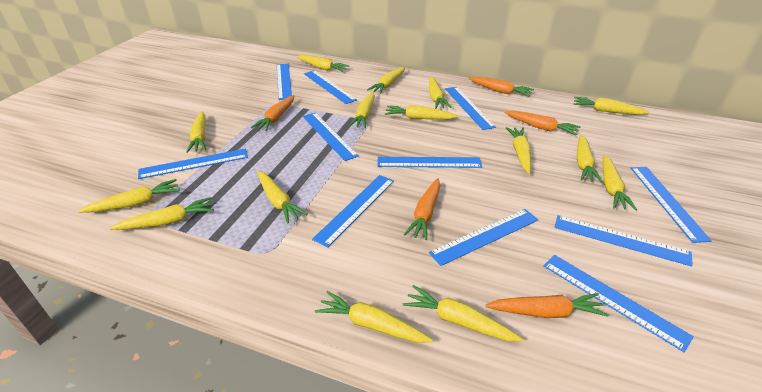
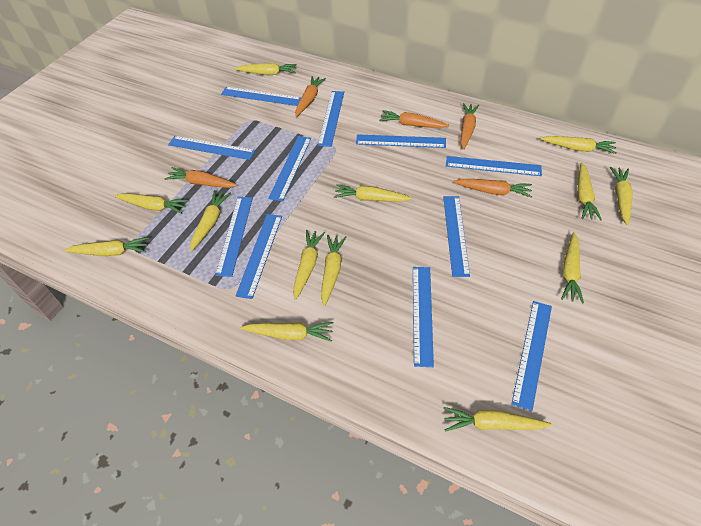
yellow carrot: 15 -> 13

